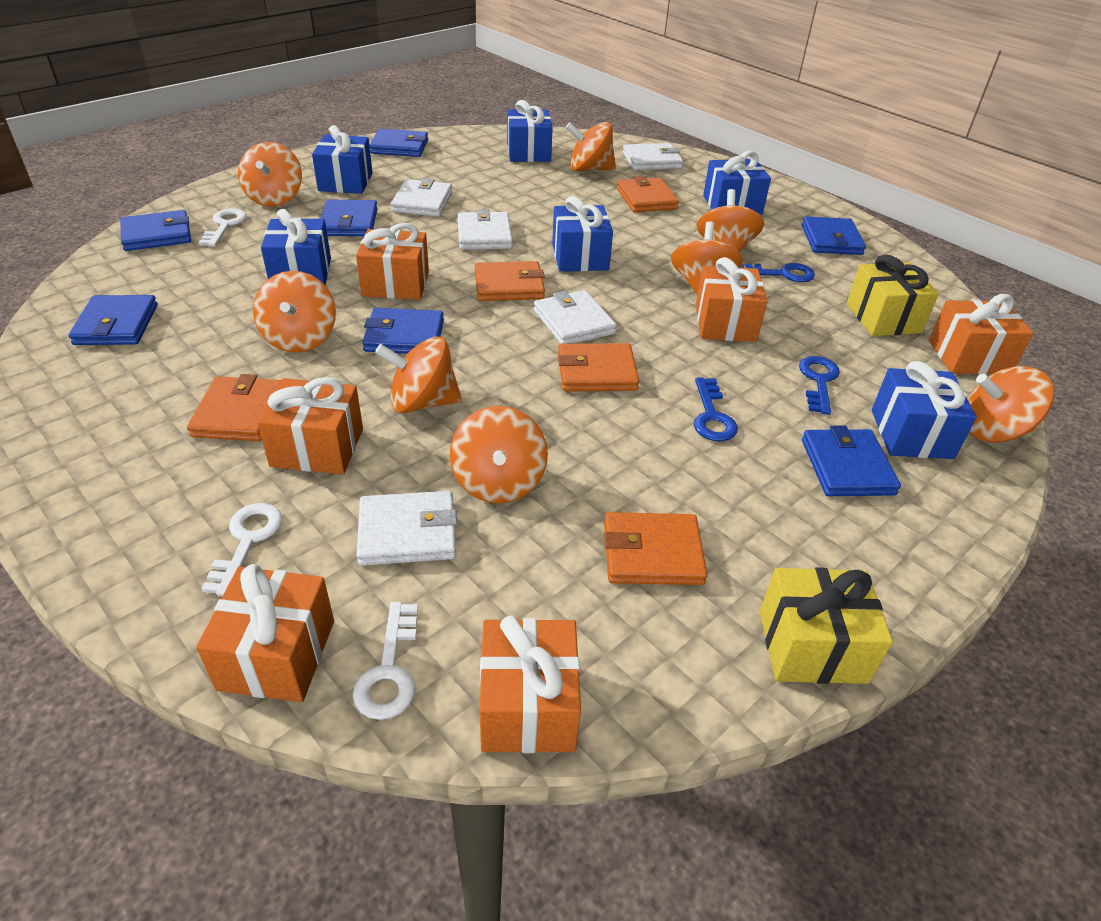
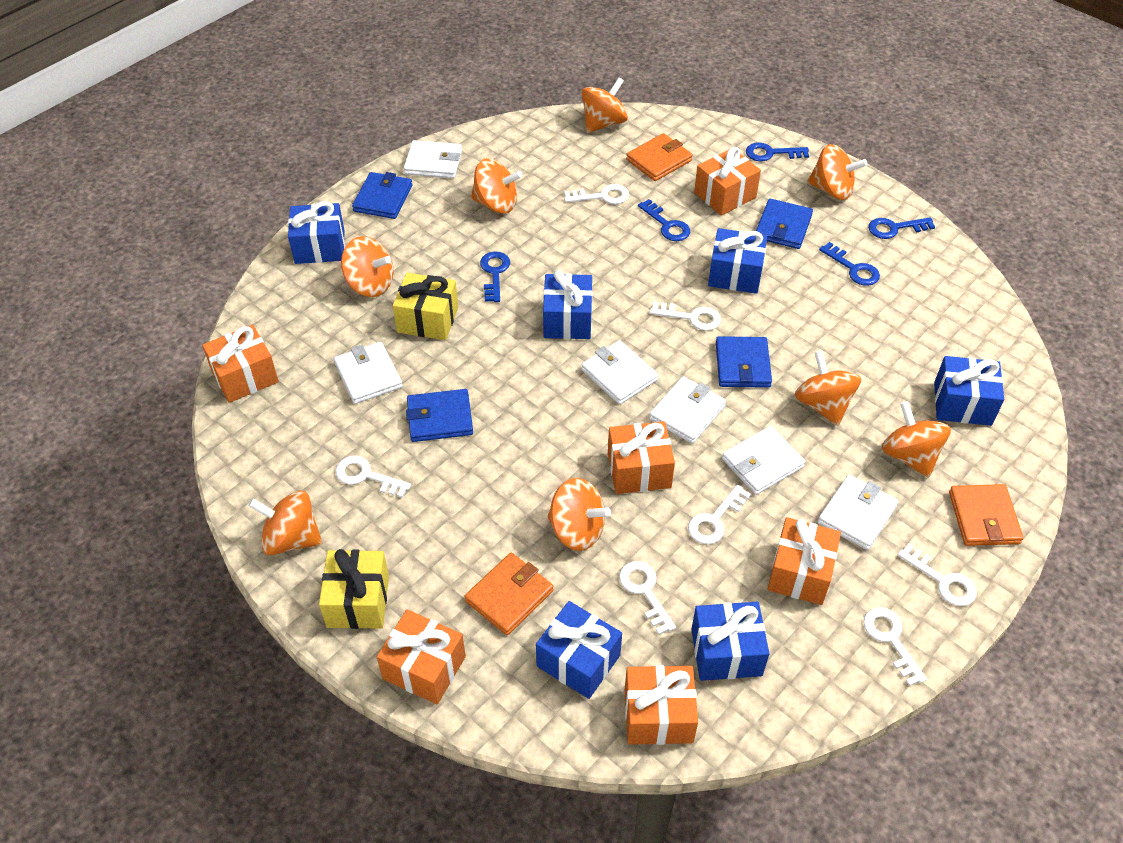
blue key: 3 -> 5
blue wallet: 7 -> 4
orange wallet: 5 -> 3
white key: 3 -> 7
white wallet: 5 -> 6

